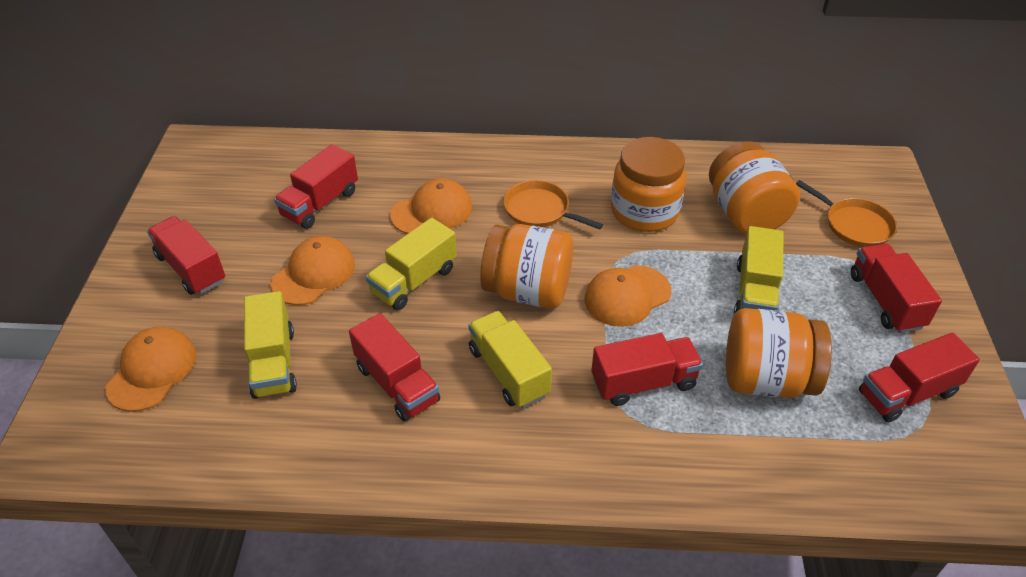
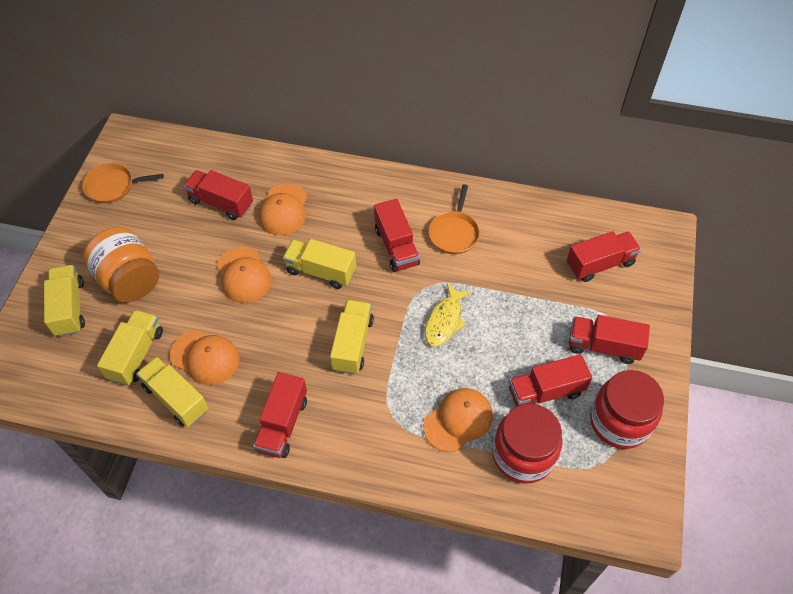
orange jar: 4 -> 1
red jar: 0 -> 2
yellow fish: 0 -> 1
yellow truck: 4 -> 5

